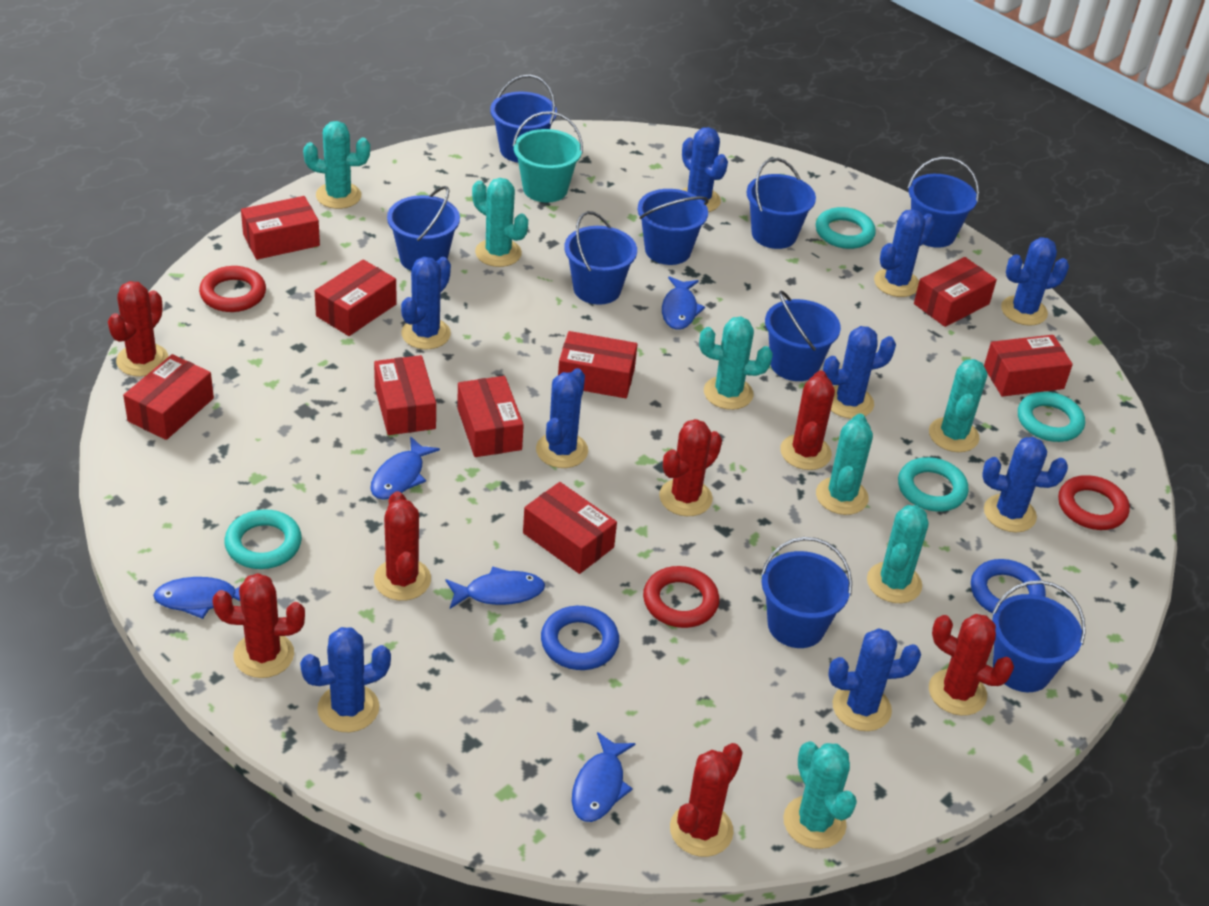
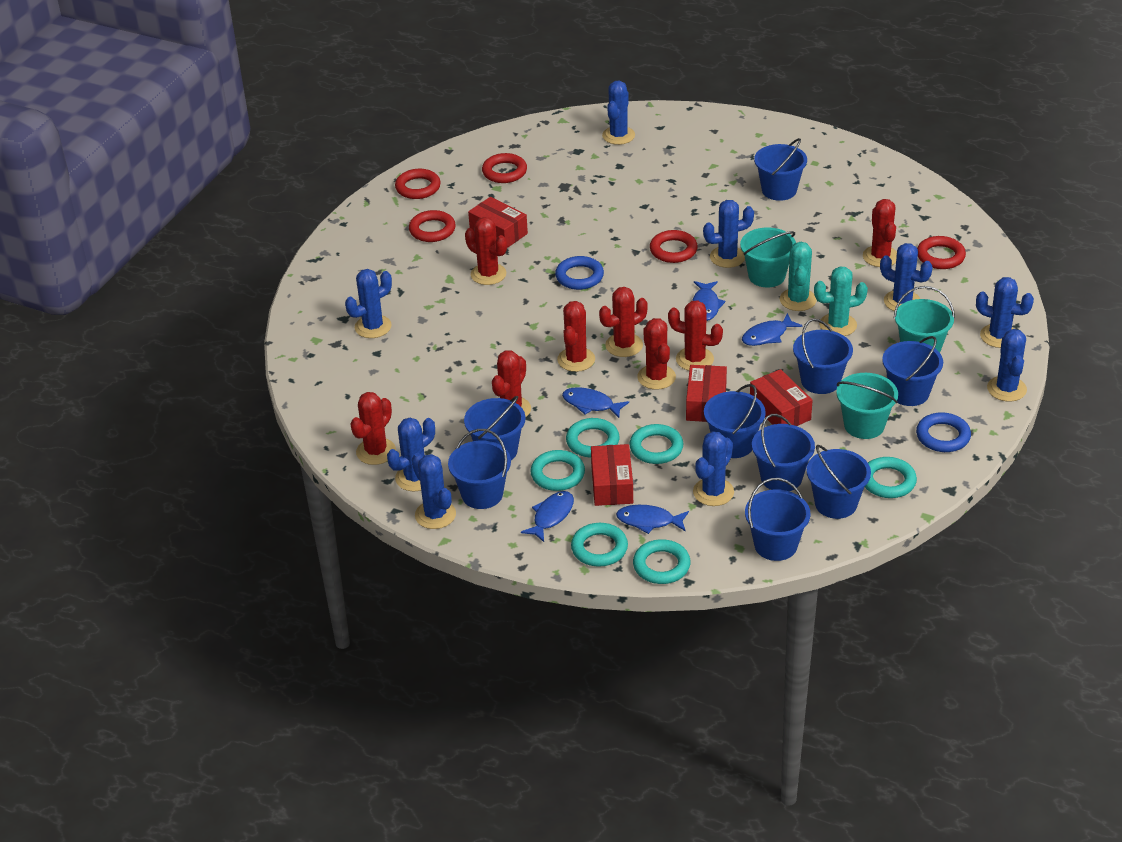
red box: 9 -> 4
red cactus: 7 -> 8
red ring: 3 -> 5
turquoise bucket: 1 -> 3
turquoise cactus: 7 -> 2
turquoise ring: 4 -> 6

